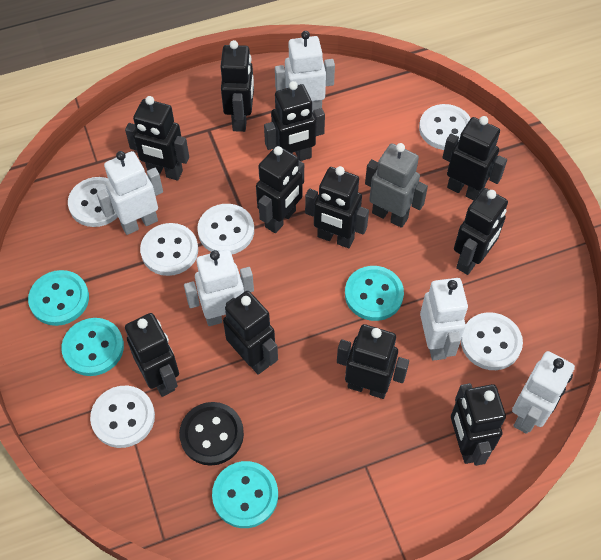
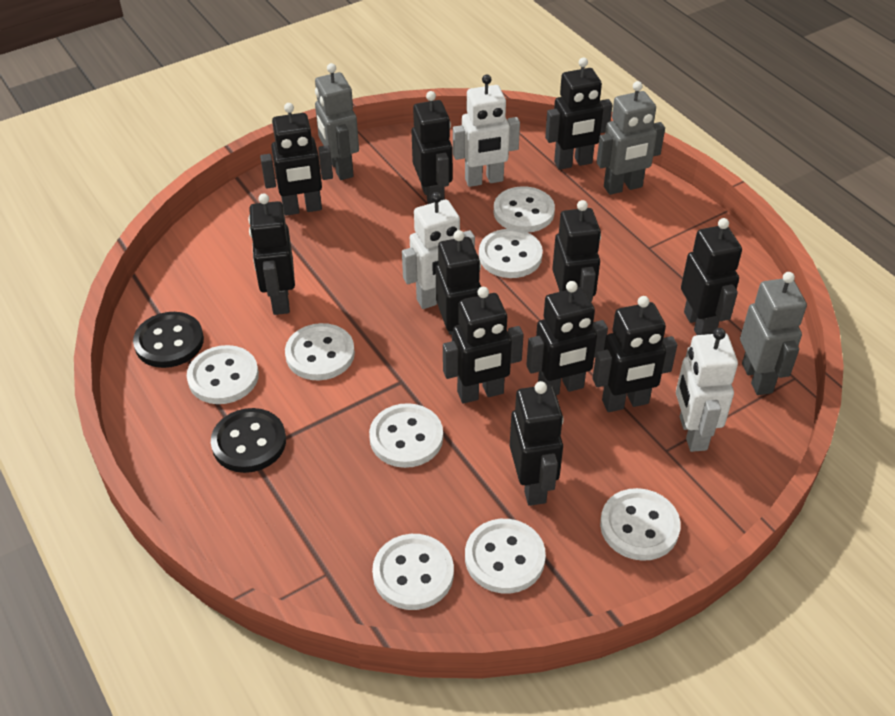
black button: 1 -> 2
grey robot: 1 -> 3
turquoise button: 4 -> 0
white button: 6 -> 8
white robot: 5 -> 3

